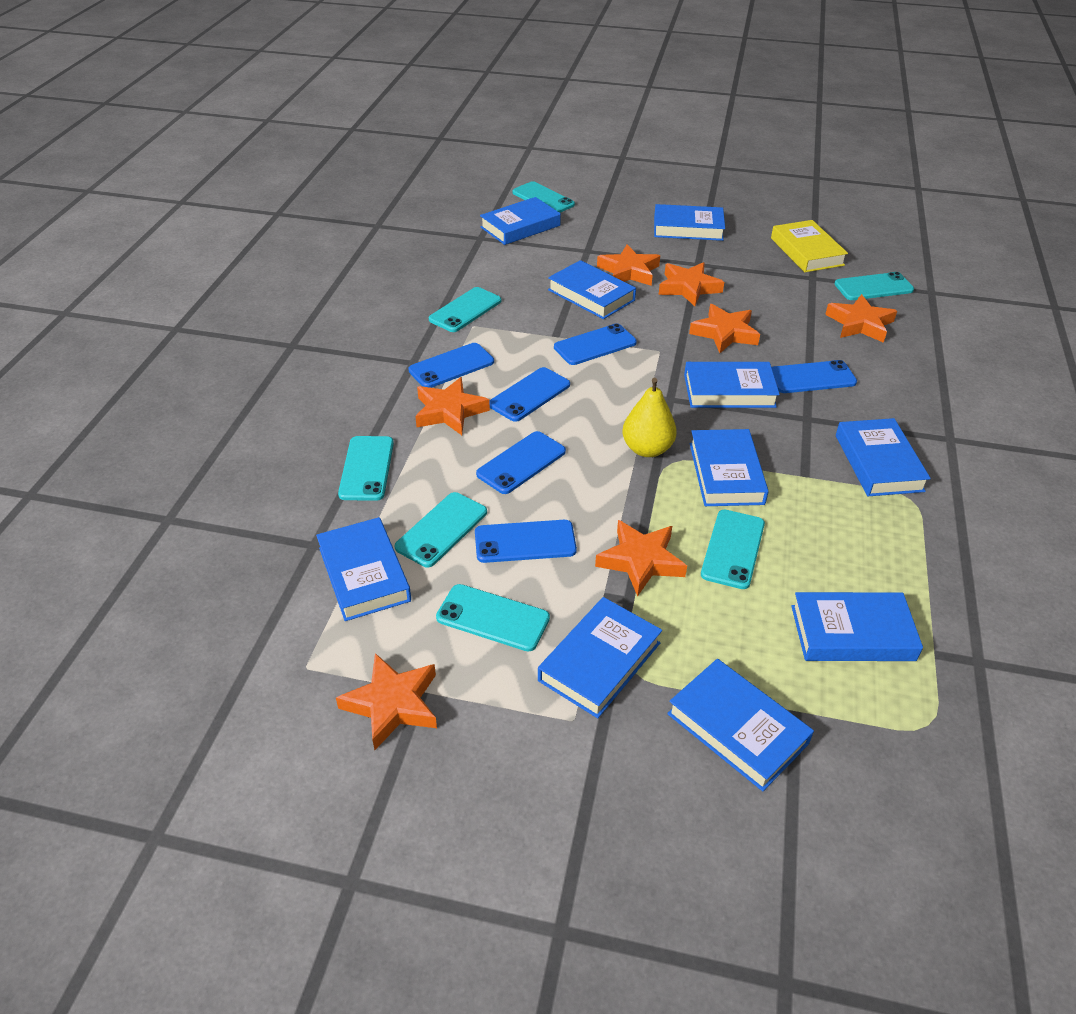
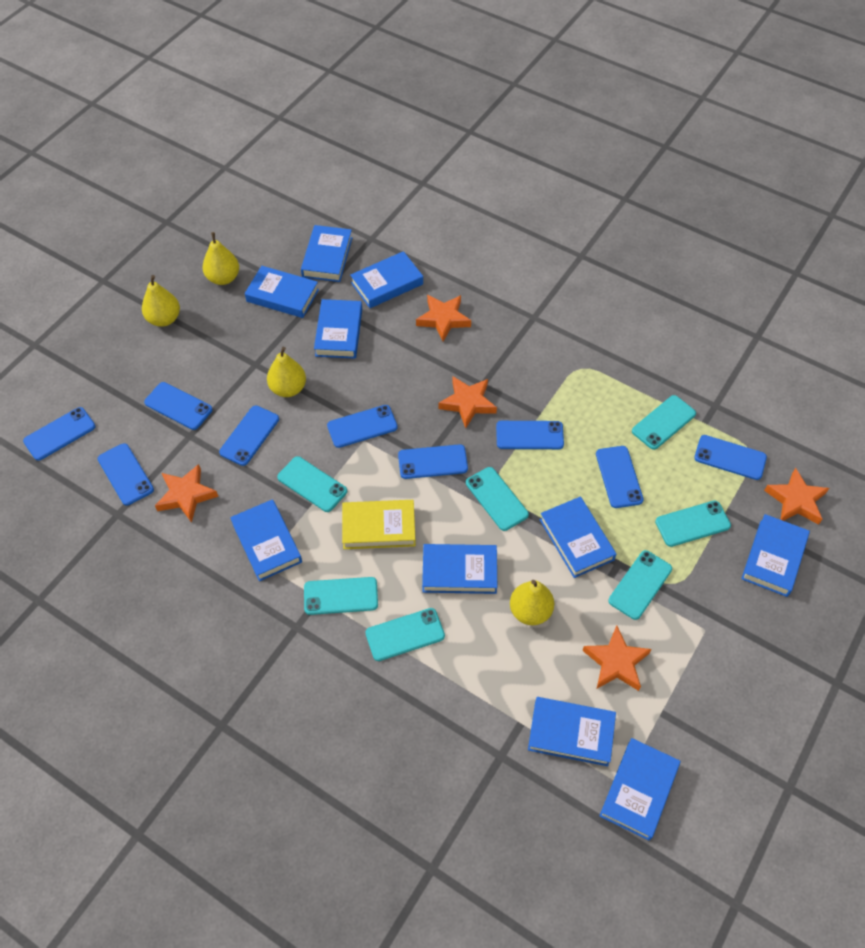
blue phone: 6 -> 9
orange star: 7 -> 5
yellow pear: 1 -> 4

